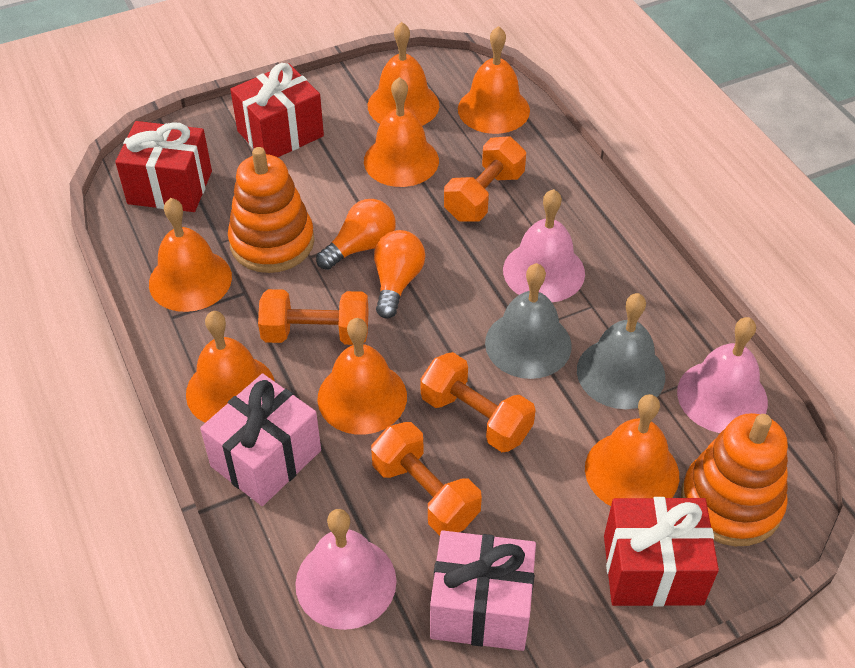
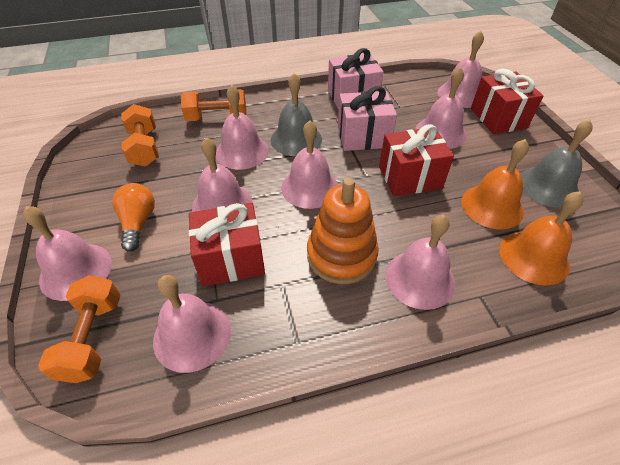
orange bell: 7 -> 2
orange dumbbell: 4 -> 3
orange light bulb: 2 -> 1
orange stacking toy: 2 -> 1
pink bell: 3 -> 8

